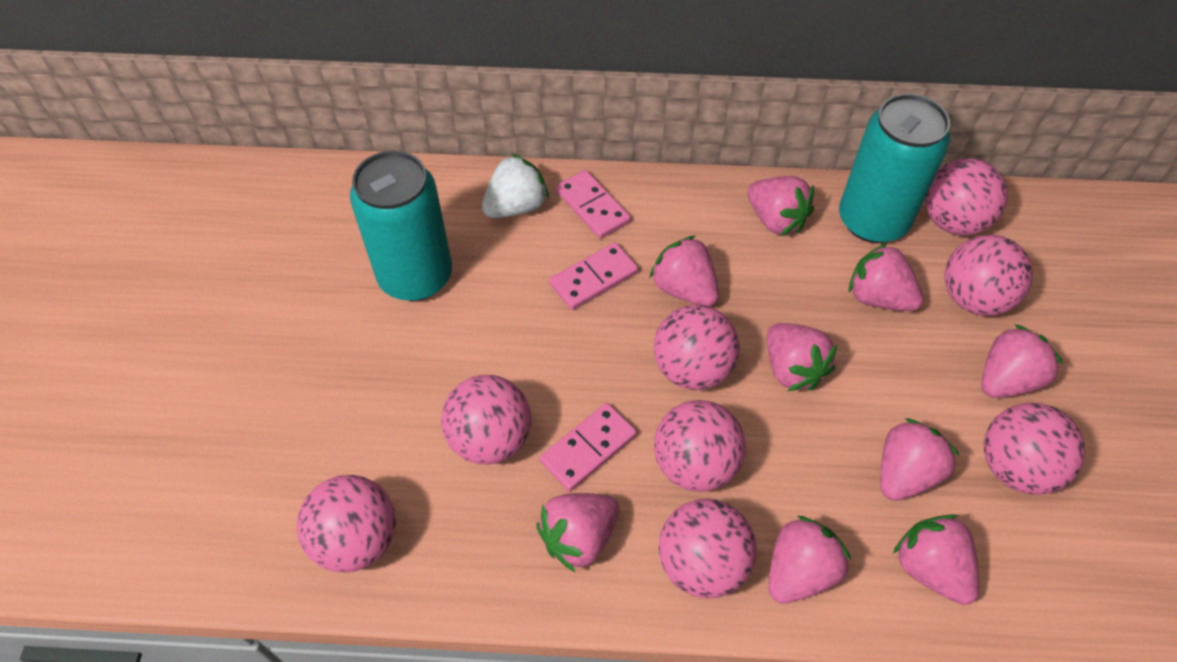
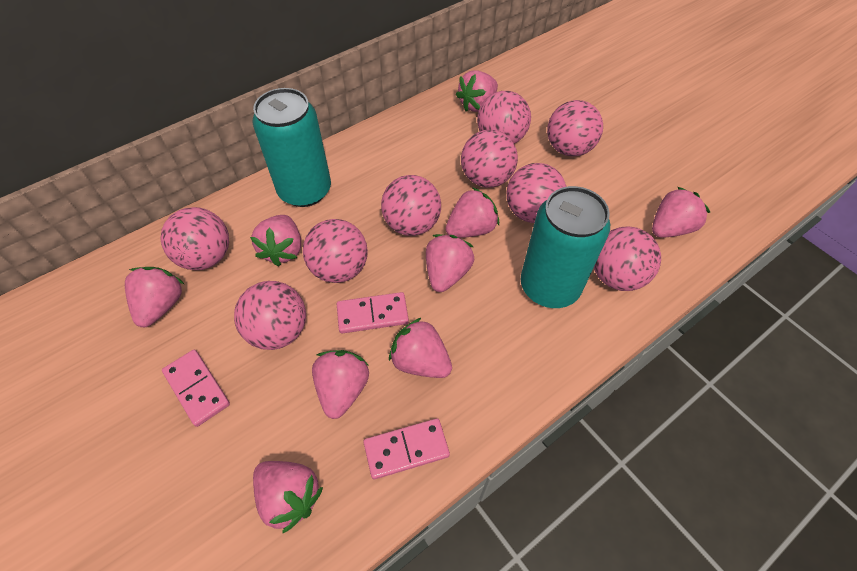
pink ball: 8 -> 9
white strawberry: 1 -> 0

